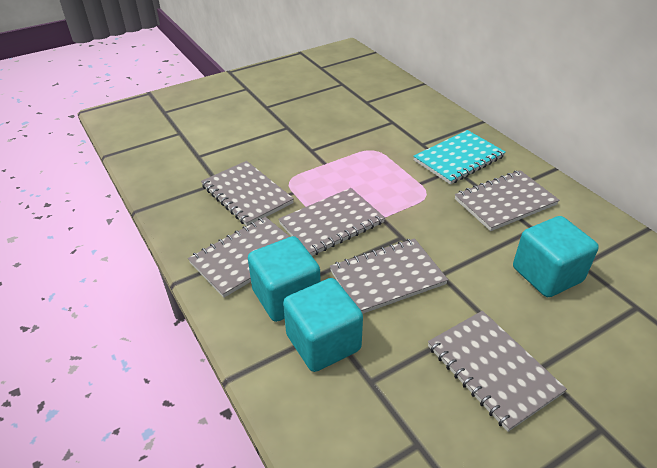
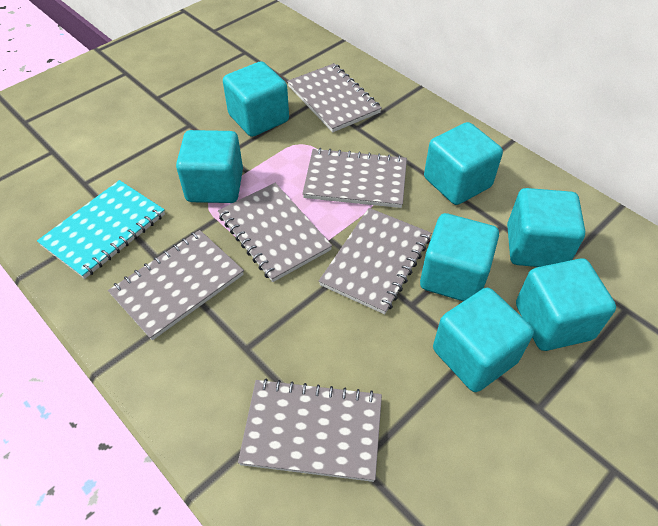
turquoise cube: 3 -> 7

